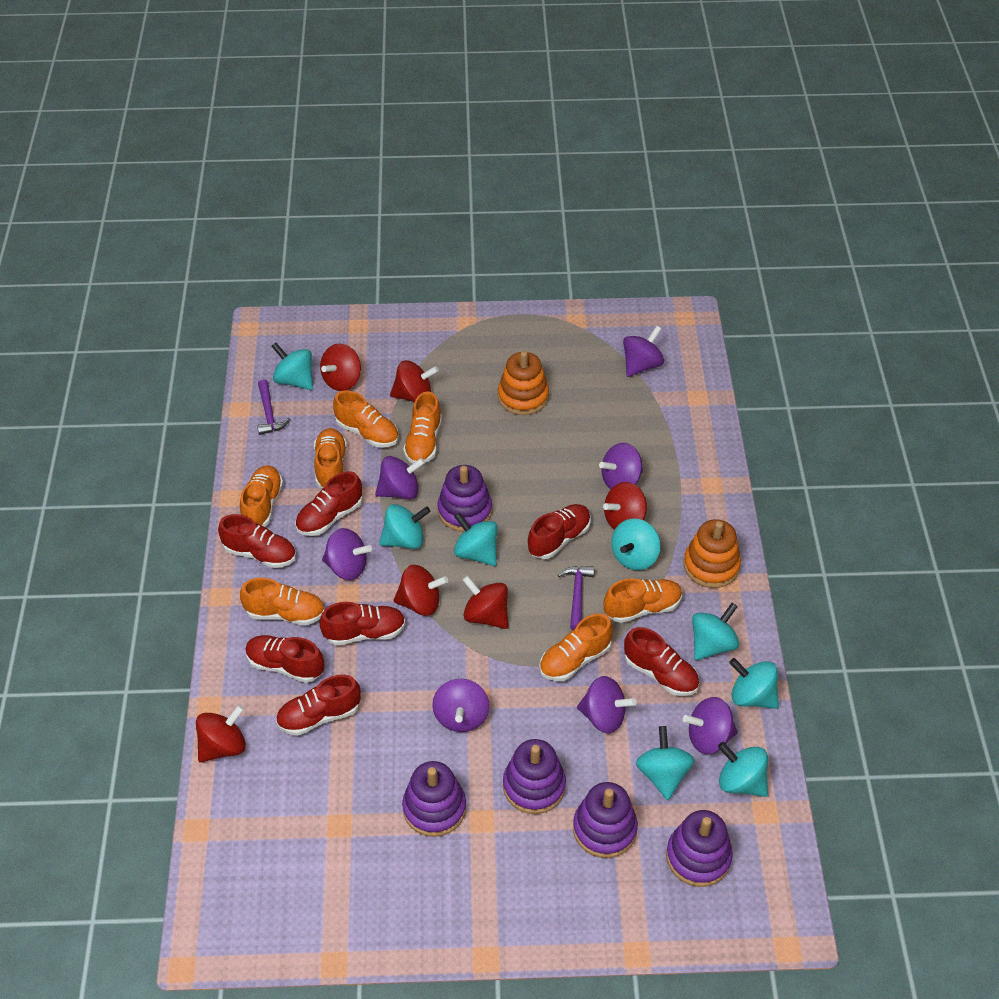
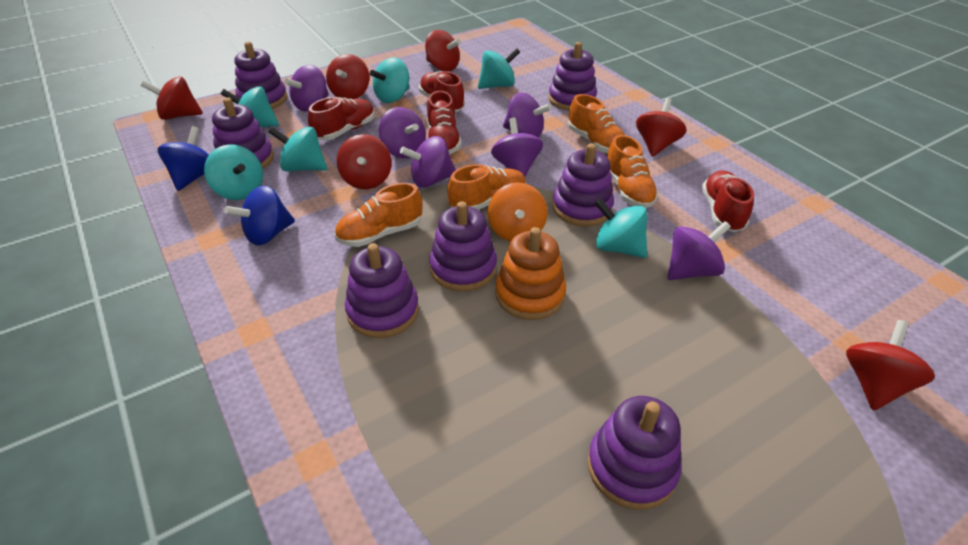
blue spinning top: 0 -> 2
orange shoe: 7 -> 4
orange spinning top: 0 -> 1
orange stacking toy: 2 -> 1
purple hammer: 2 -> 0
purple spinning top: 7 -> 6
purple stacking toy: 5 -> 7
red shoe: 7 -> 4
turquoise spinning top: 8 -> 6

